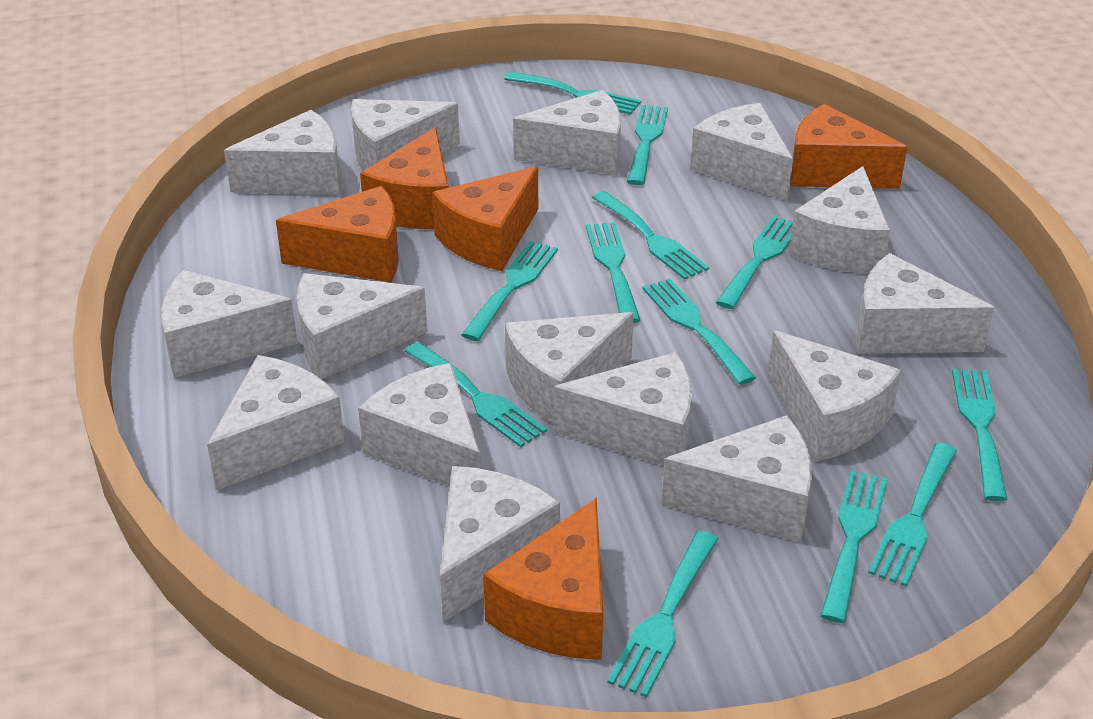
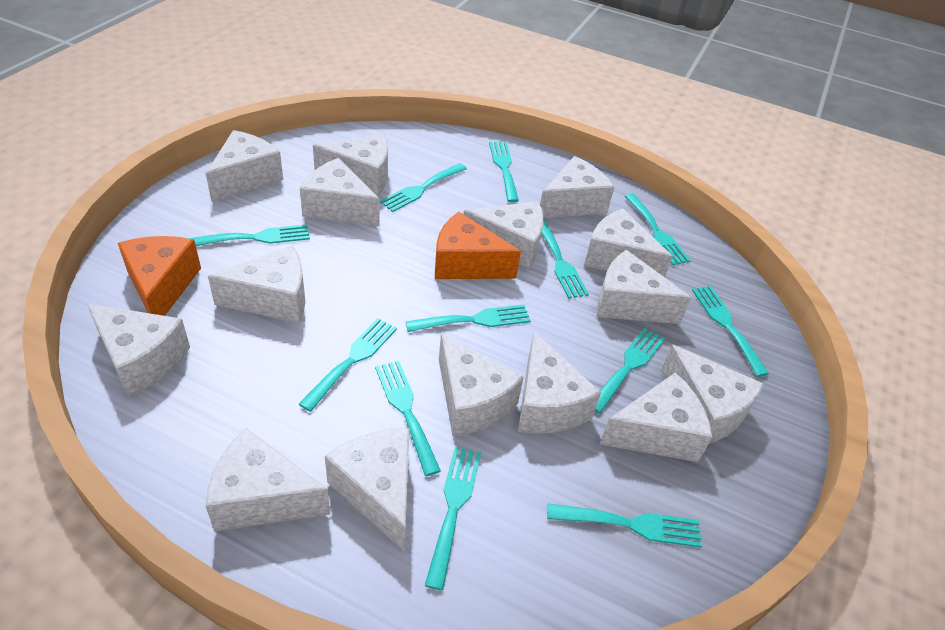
orange cheese: 5 -> 2

